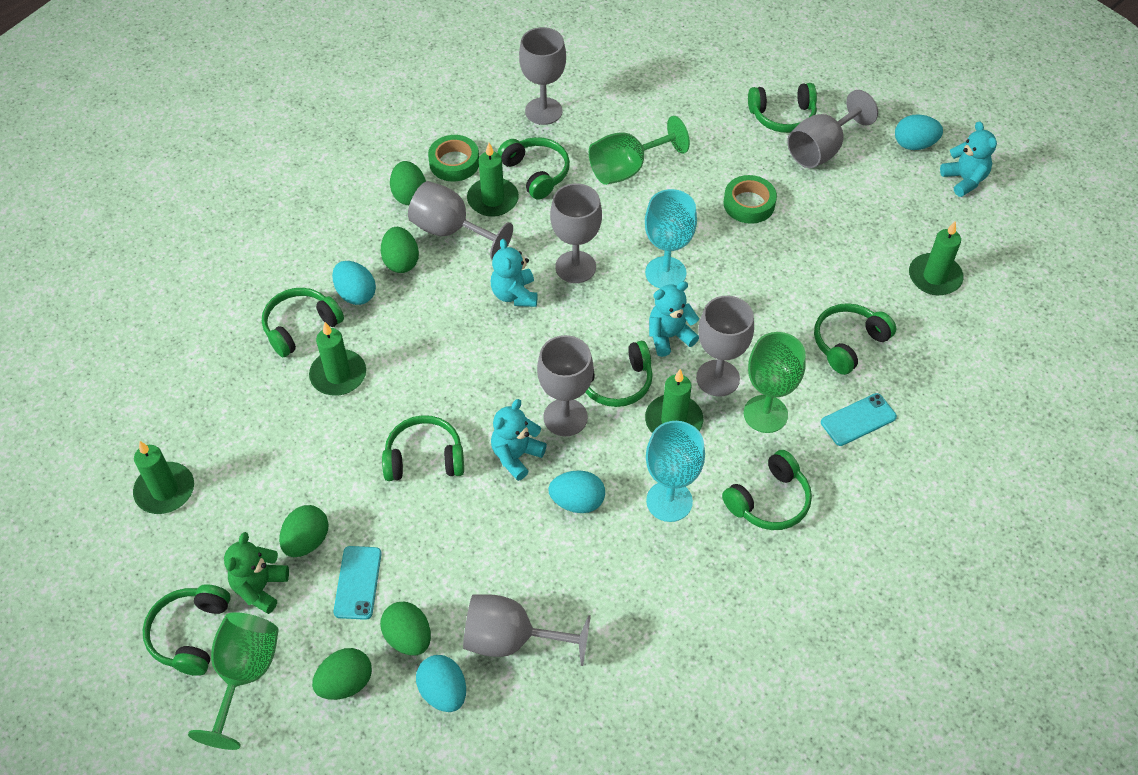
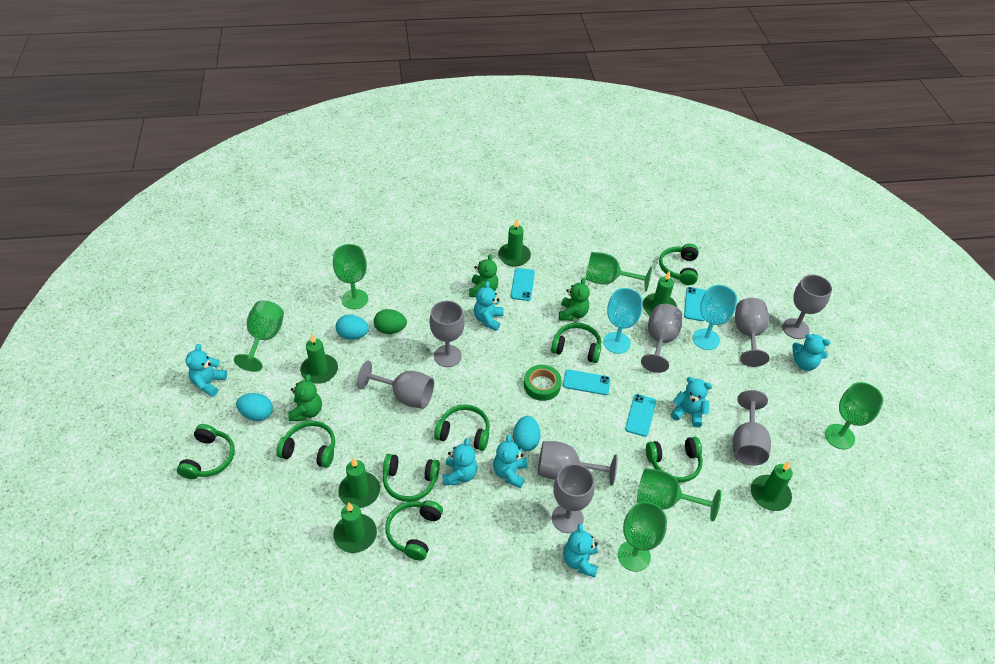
green candle: 5 -> 6
green egg: 5 -> 1
green goblet: 3 -> 6
green tape: 2 -> 1
green teddy bear: 1 -> 3
grey goblet: 7 -> 8
turquoise egg: 4 -> 3
turquoise phone: 2 -> 4
turquoise teddy bear: 4 -> 7

